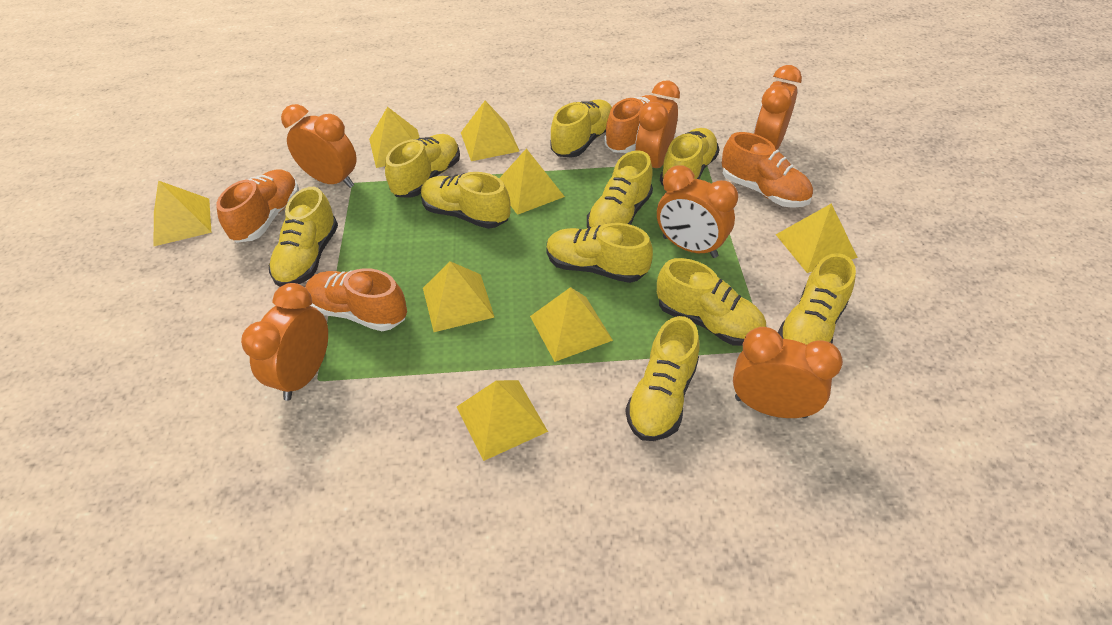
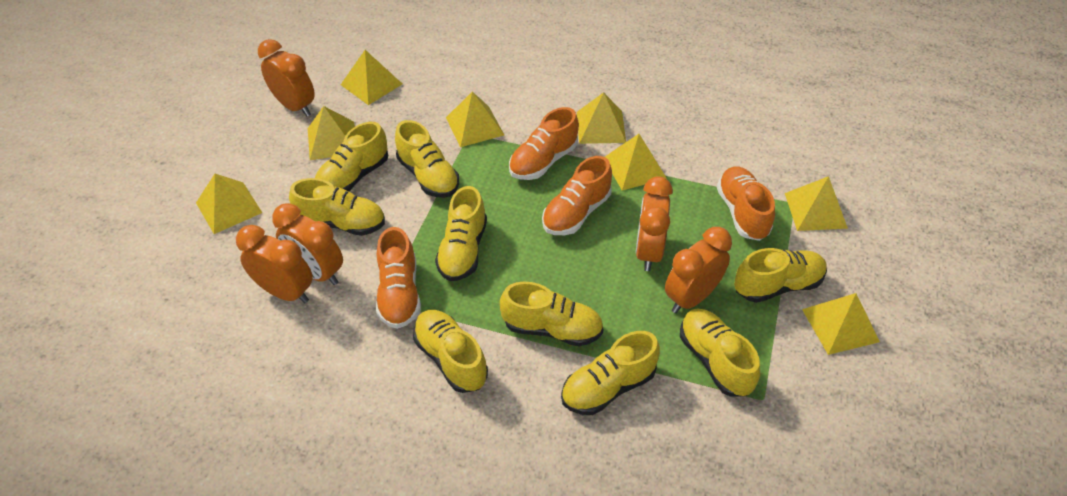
orange clock: 6 -> 5
yellow shoe: 10 -> 9

